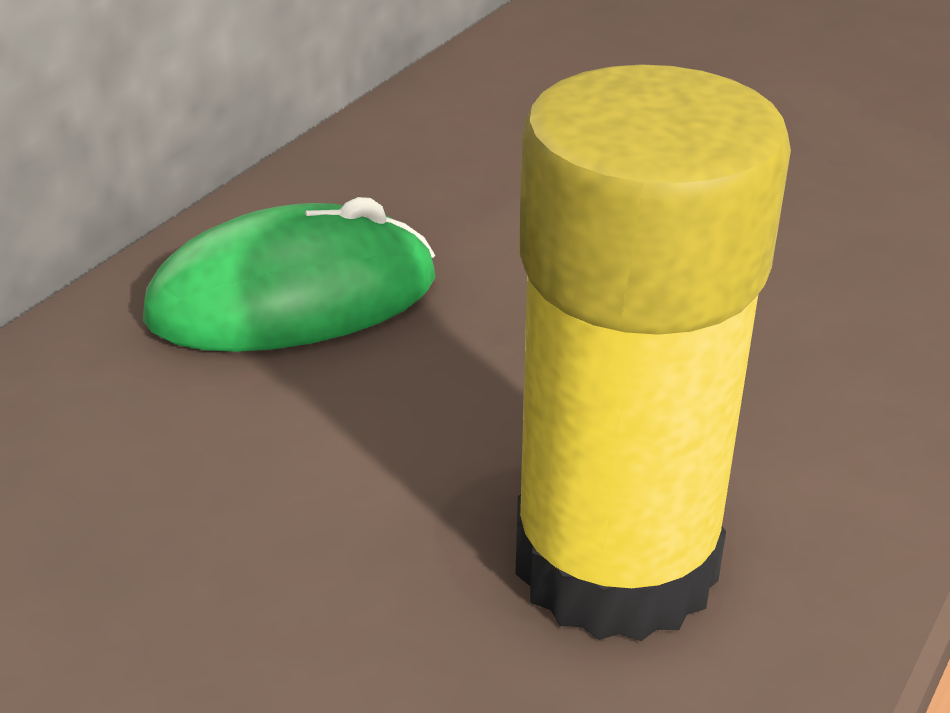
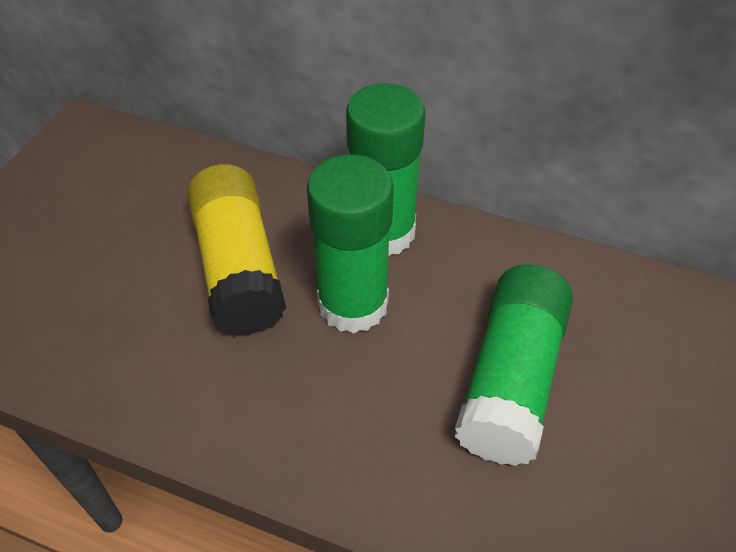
green glue stick: 0 -> 3
green mouse: 1 -> 0

